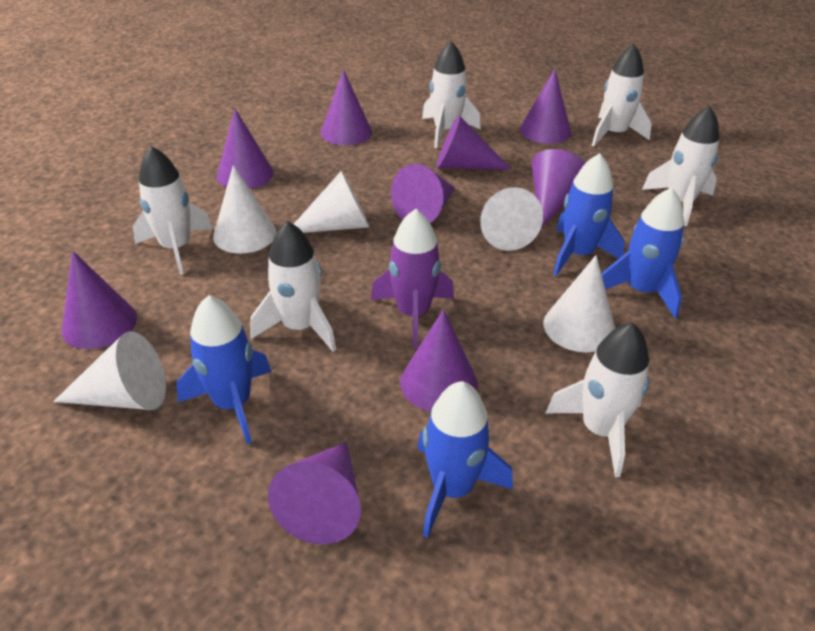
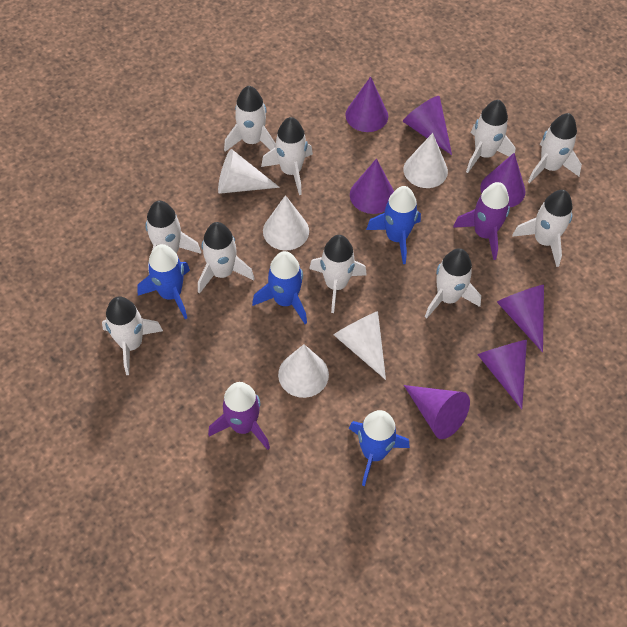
purple cone: 9 -> 7
purple rocket: 1 -> 2
white rocket: 6 -> 10

